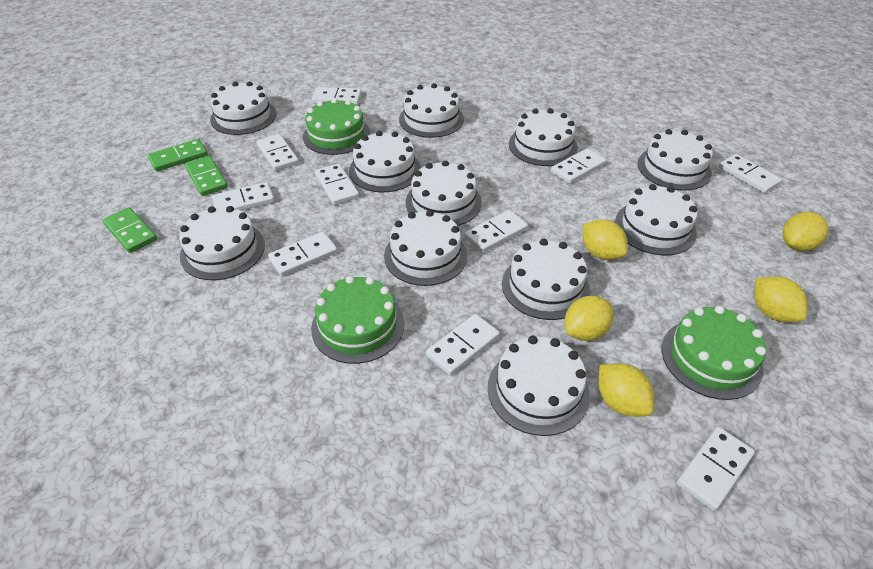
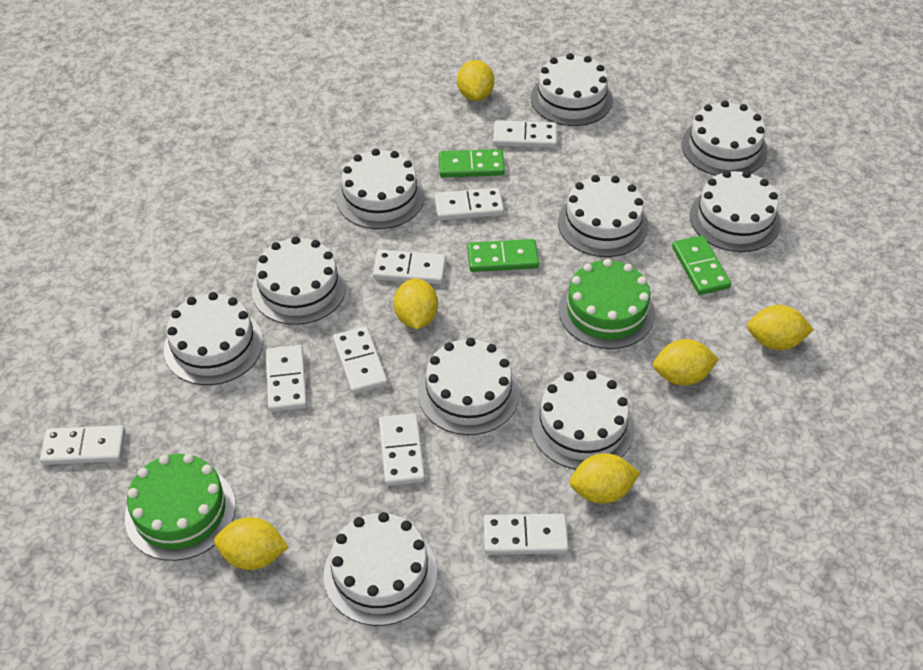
green cake: 3 -> 2
white cake: 11 -> 10
white domino: 10 -> 8
yellow lemon: 5 -> 6

